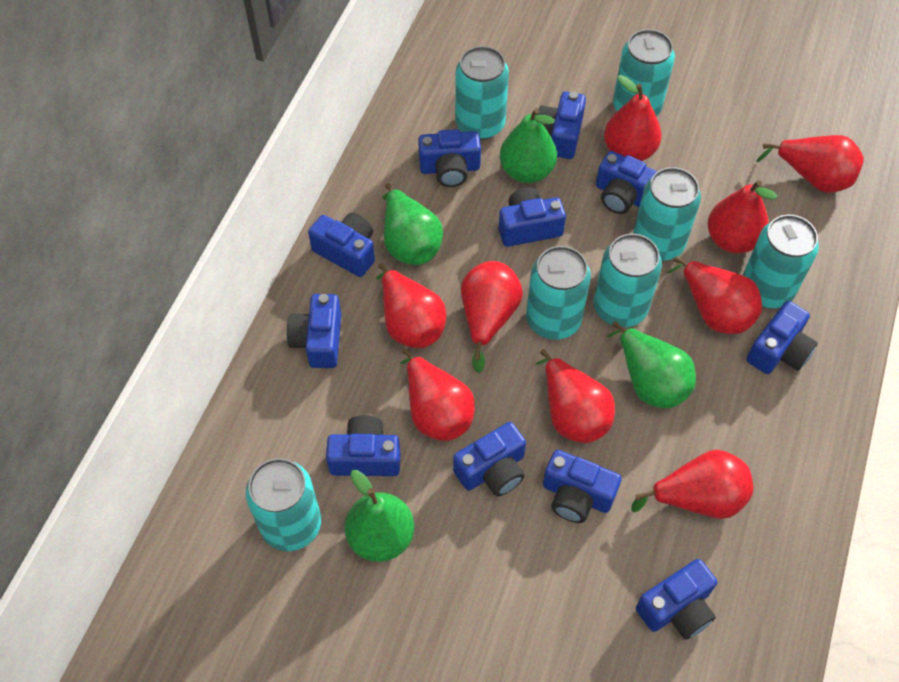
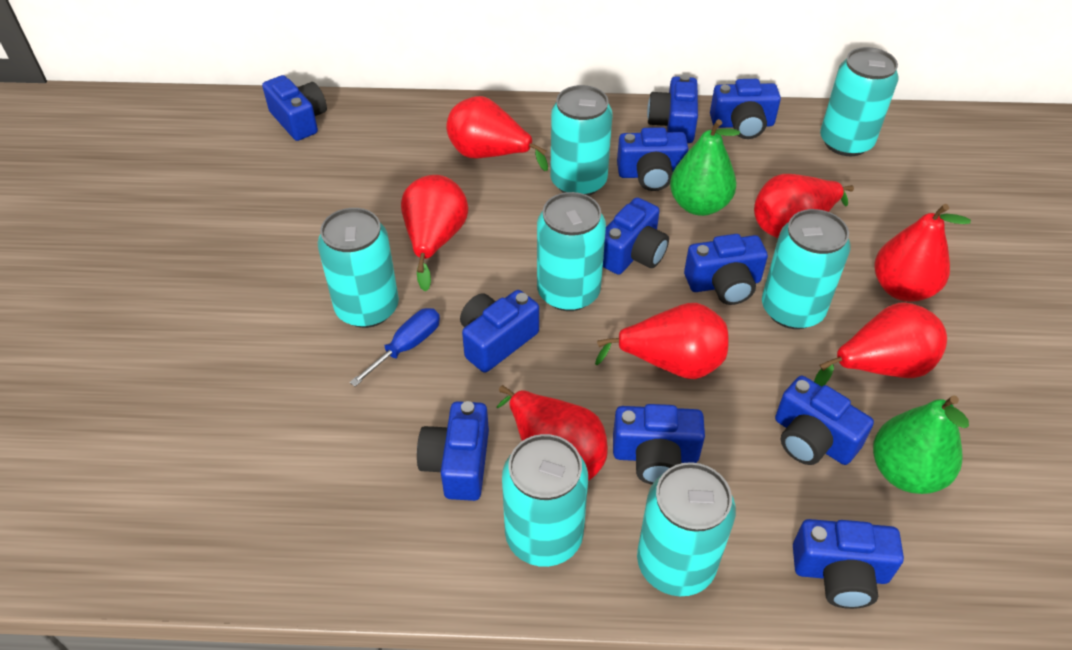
blue screwdriver: 0 -> 1
green pear: 4 -> 2
red pear: 9 -> 7

